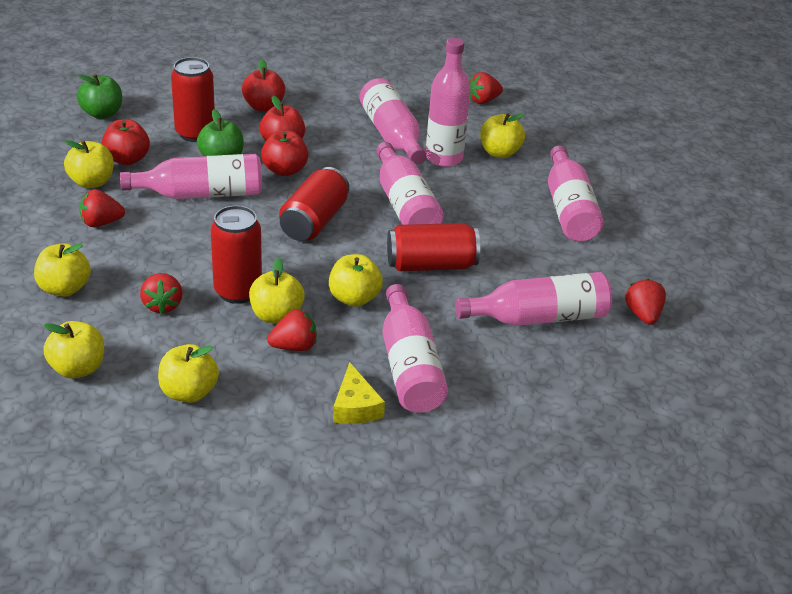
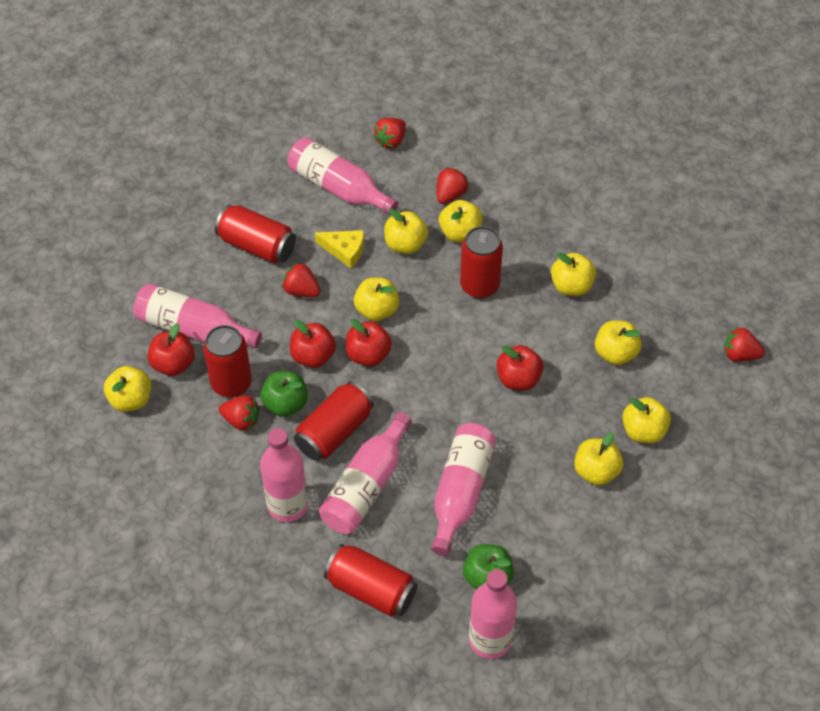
pink bottle: 7 -> 6
red can: 4 -> 5
yellow apple: 7 -> 8

